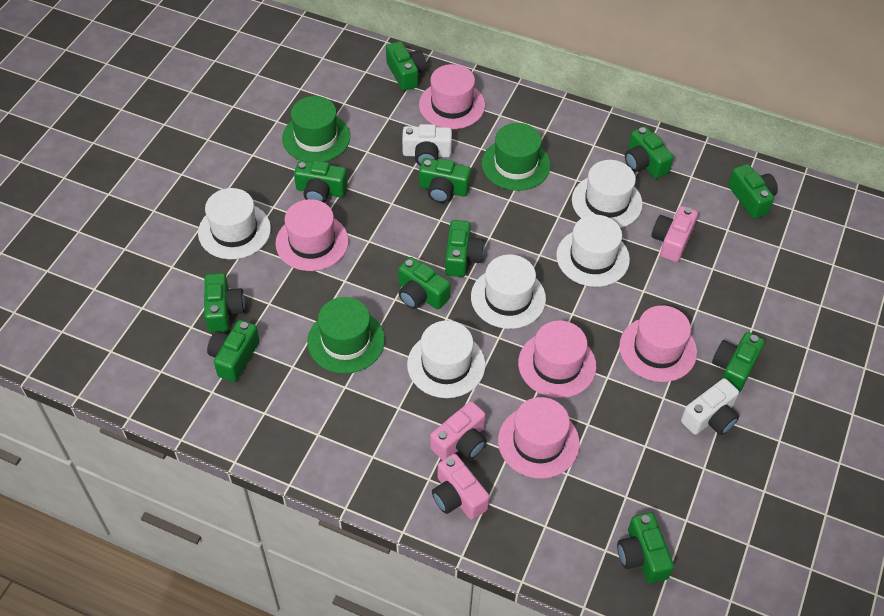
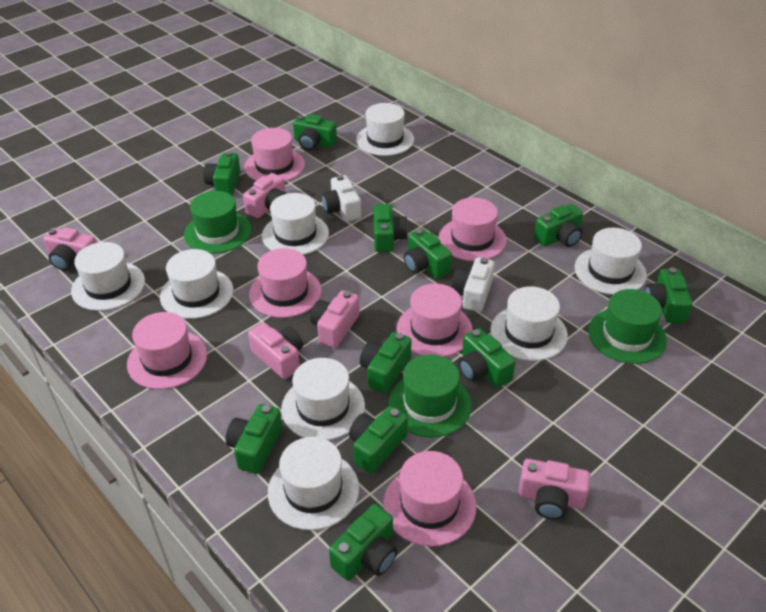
pink camera: 3 -> 5
pink hat: 5 -> 6
white hat: 5 -> 8

